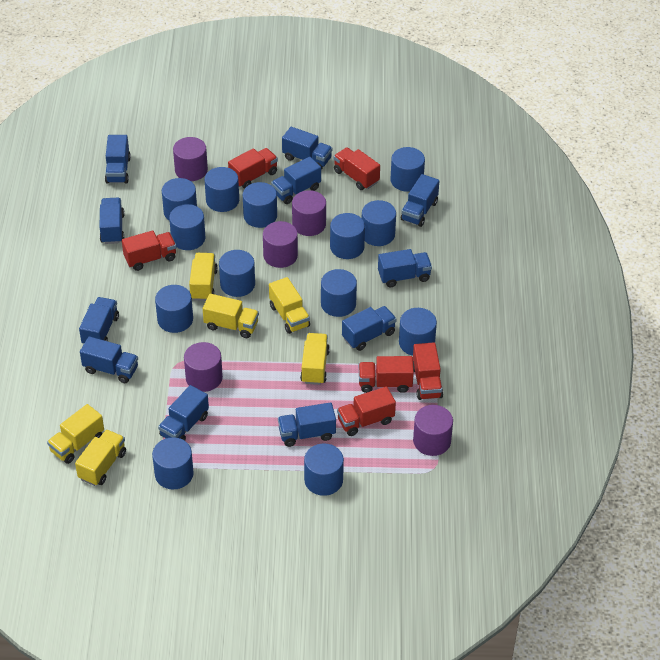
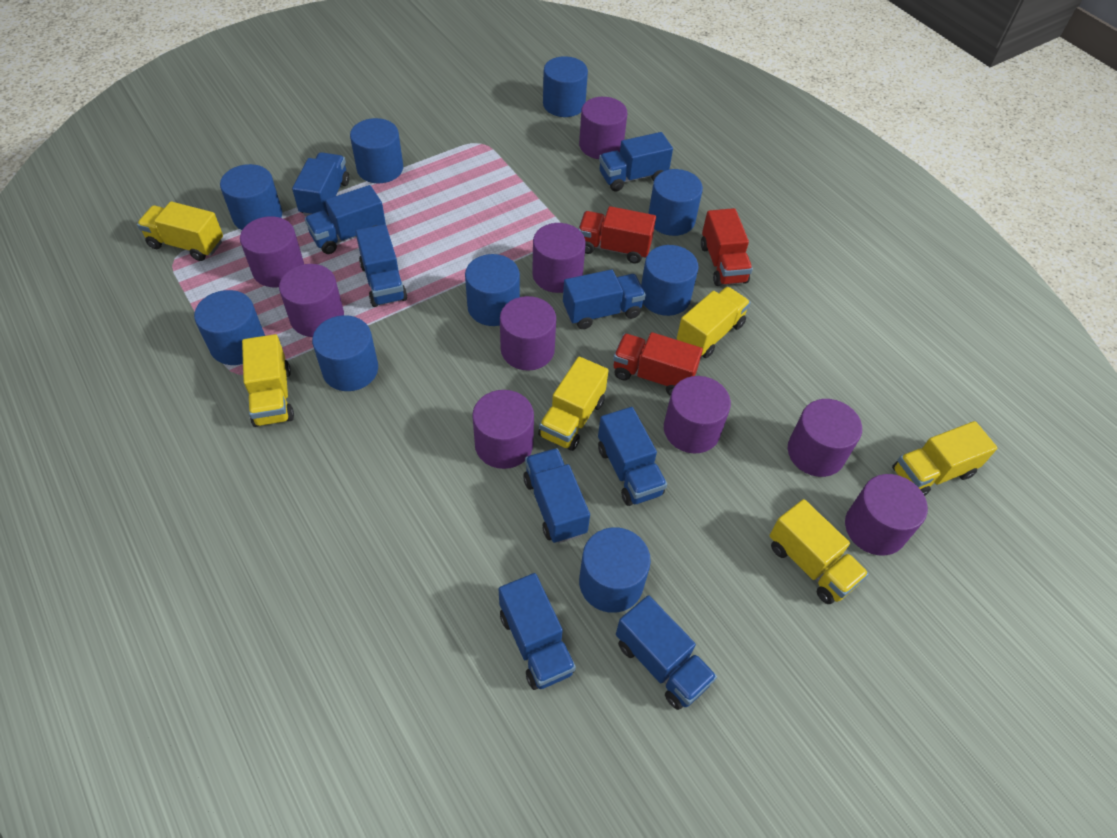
blue cylinder: 13 -> 9
blue truck: 11 -> 9
purple cylinder: 5 -> 9
red truck: 6 -> 3

